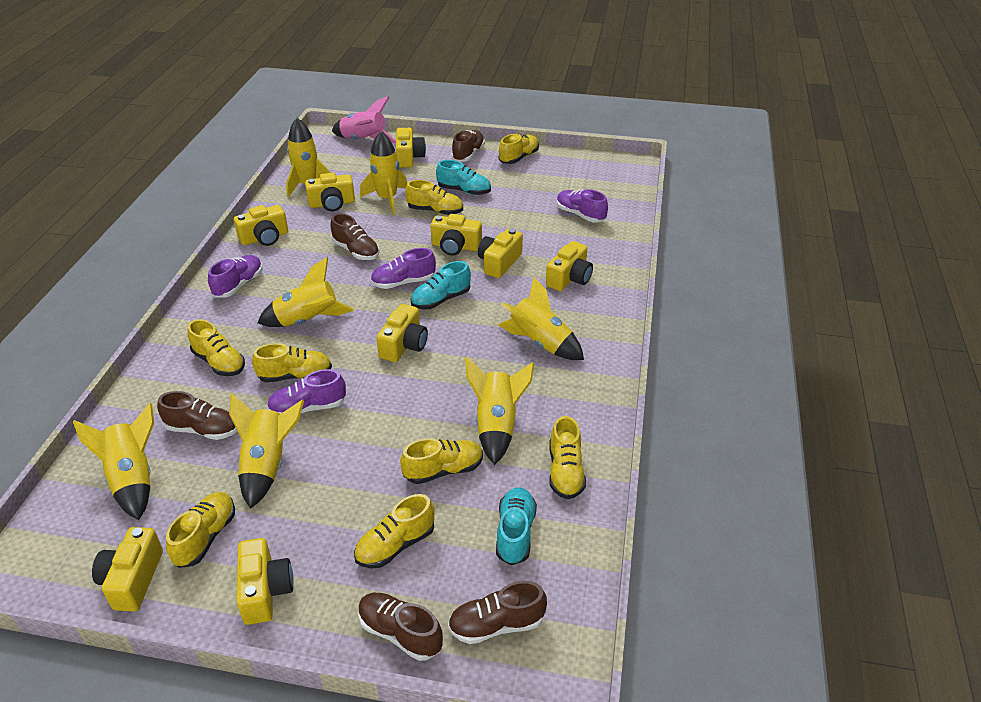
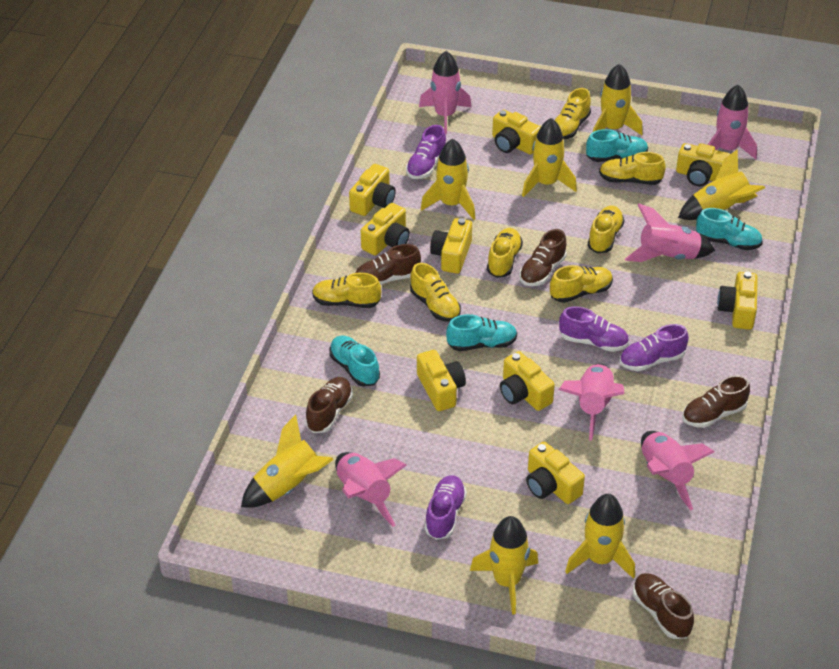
pink rocket: 1 -> 6
turquoise shoe: 3 -> 4
yellow shoe: 8 -> 7

